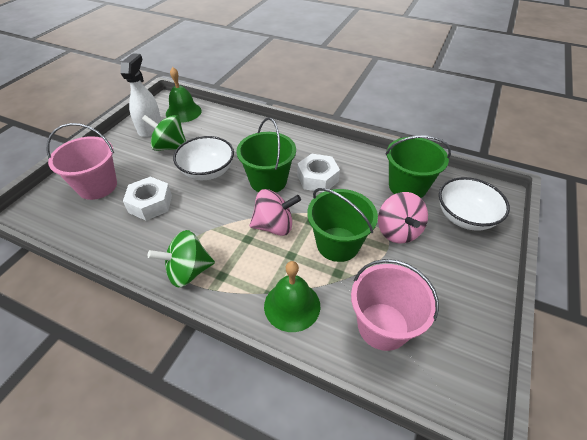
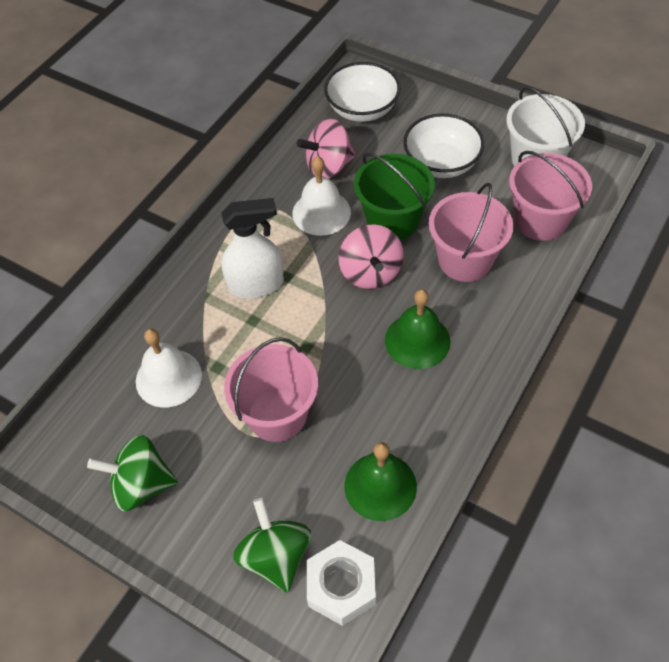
green bucket: 3 -> 1
pink bucket: 2 -> 3
white bell: 0 -> 2
white bucket: 0 -> 1
white nut: 2 -> 1

